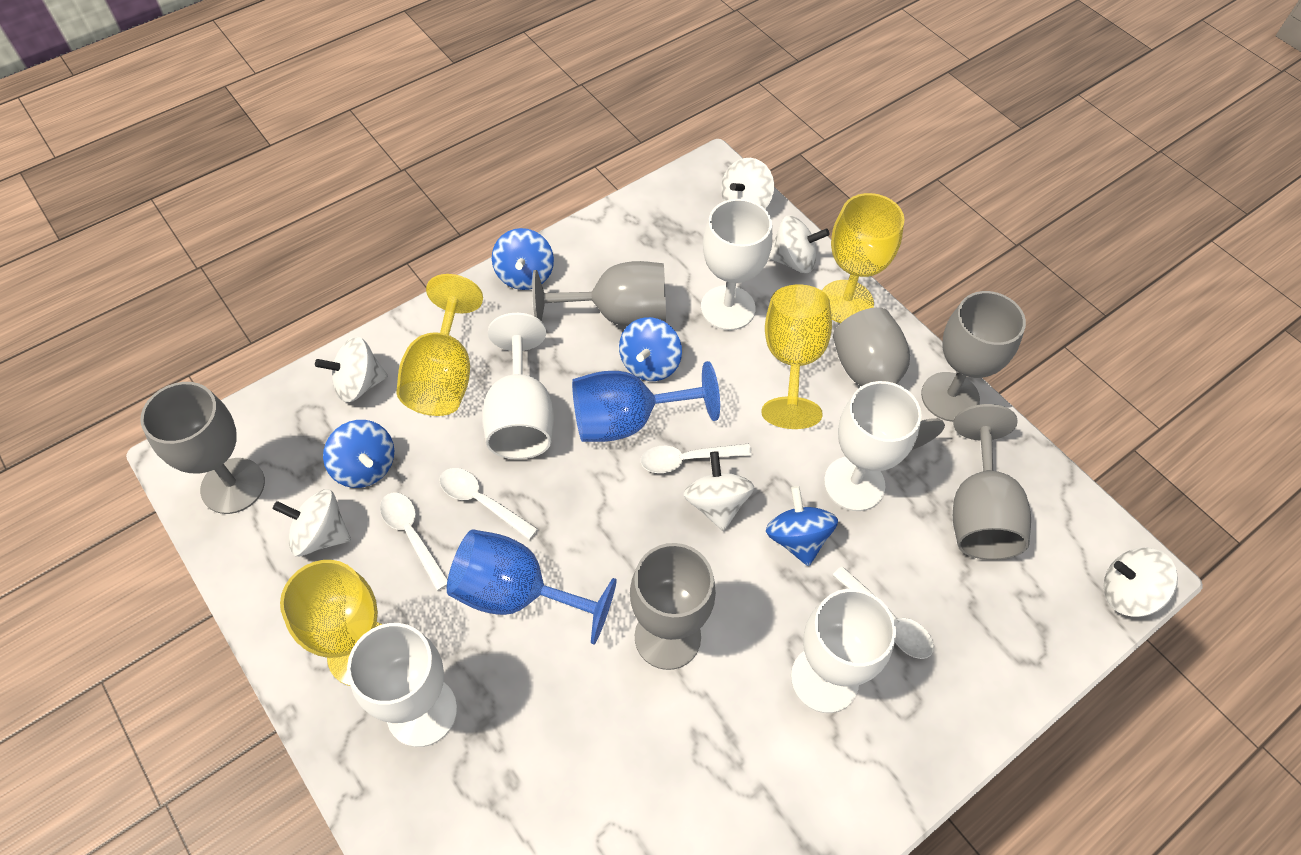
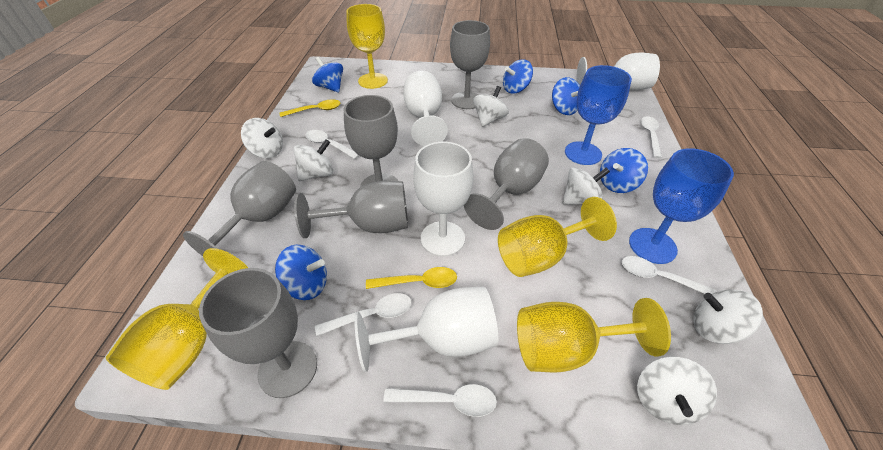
blue spinning top: 4 -> 5
white goblet: 5 -> 4
white spoon: 4 -> 5
yellow spoon: 0 -> 2

